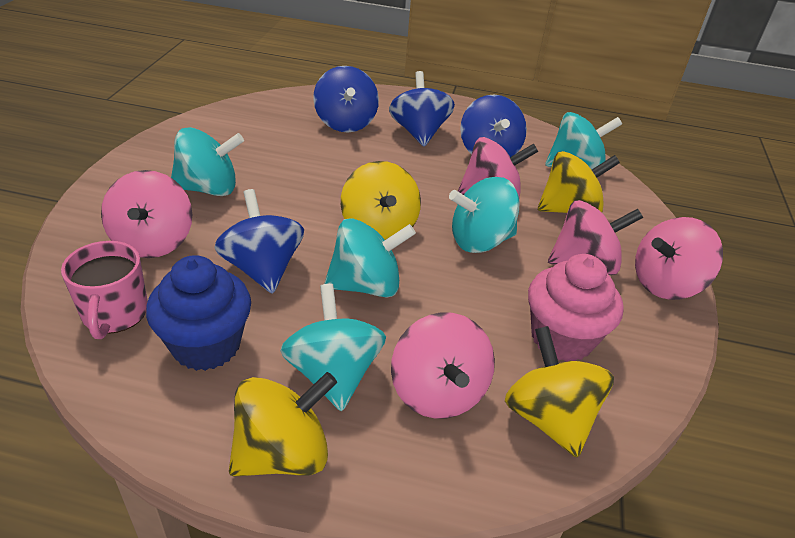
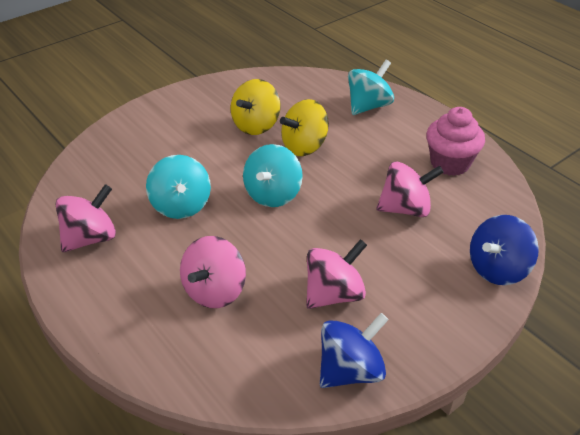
blue cupcake: 1 -> 0
blue spinning top: 4 -> 2
pink mug: 1 -> 0
pink spinning top: 5 -> 4
turquoise spinning top: 5 -> 3
yellow spinning top: 4 -> 2

